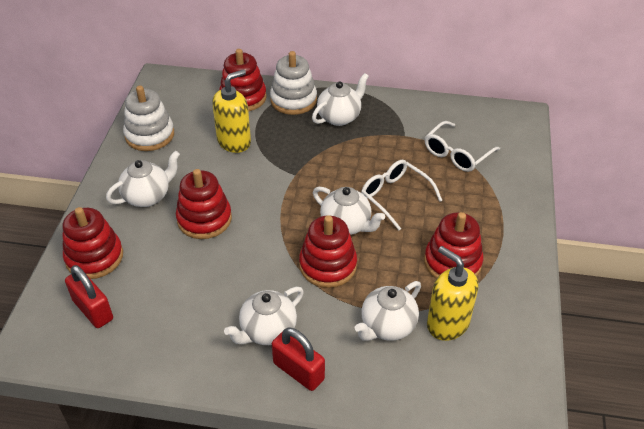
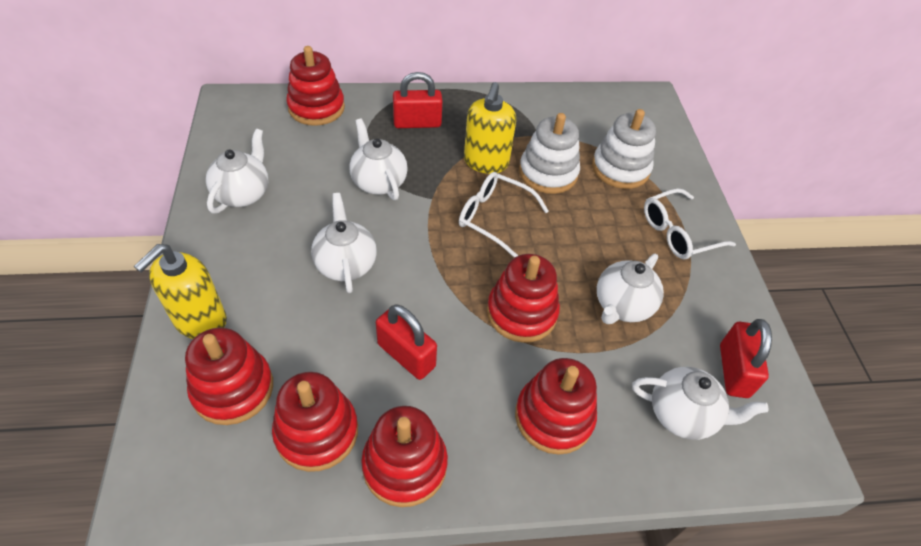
red padlock: 2 -> 3
red stacking toy: 5 -> 6

